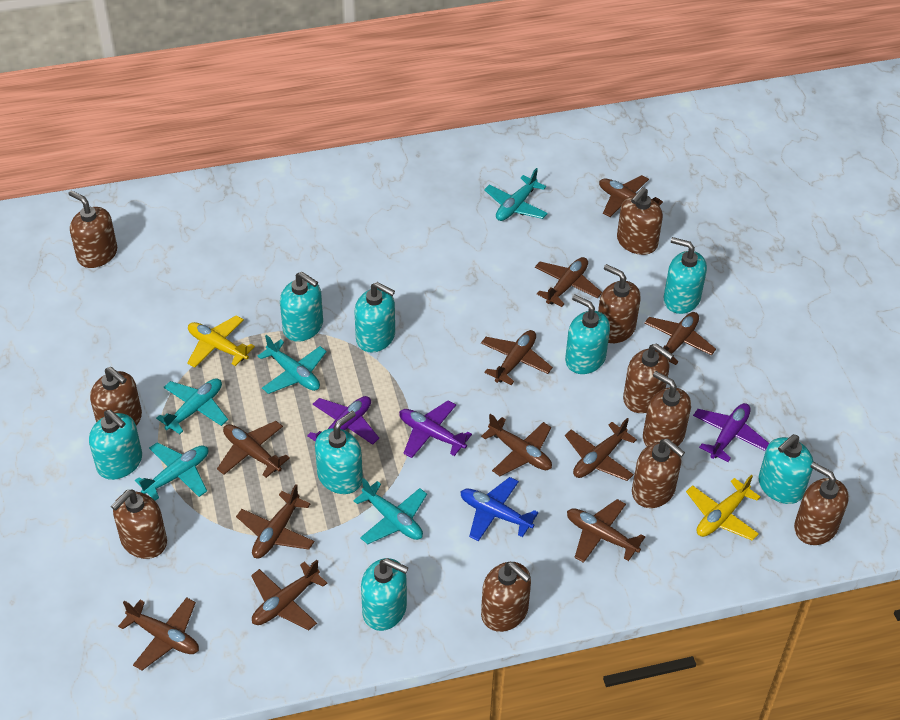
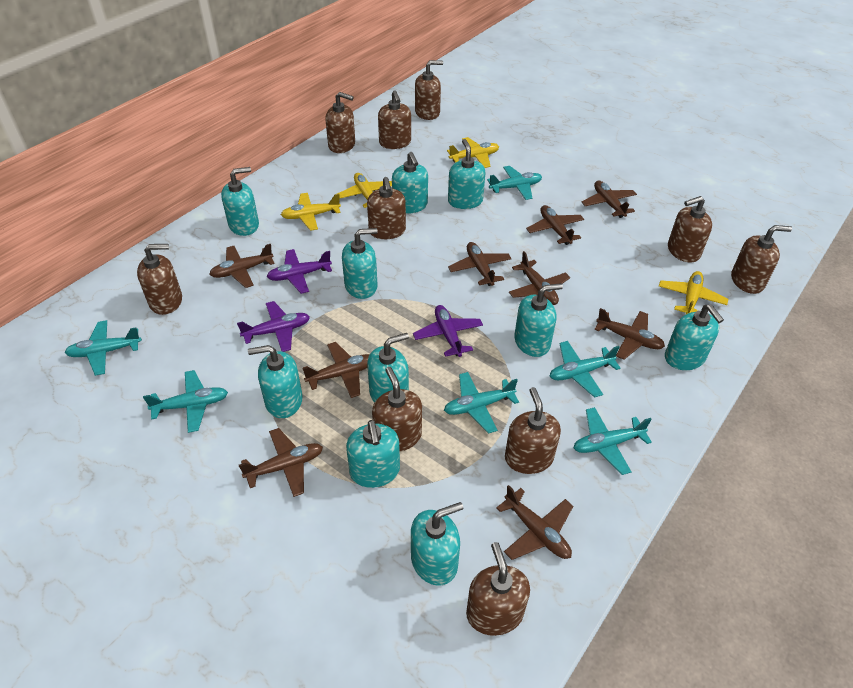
blue plane: 1 -> 0
brown plane: 11 -> 9
turquoise plane: 5 -> 6
turquoise soap dispenser: 8 -> 10
yellow plane: 2 -> 4

